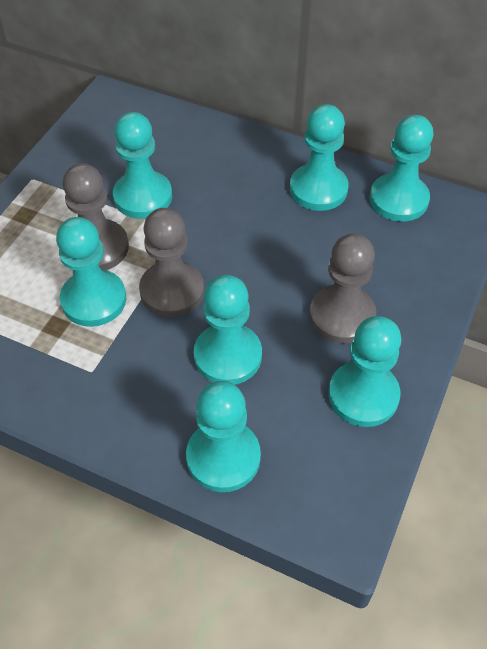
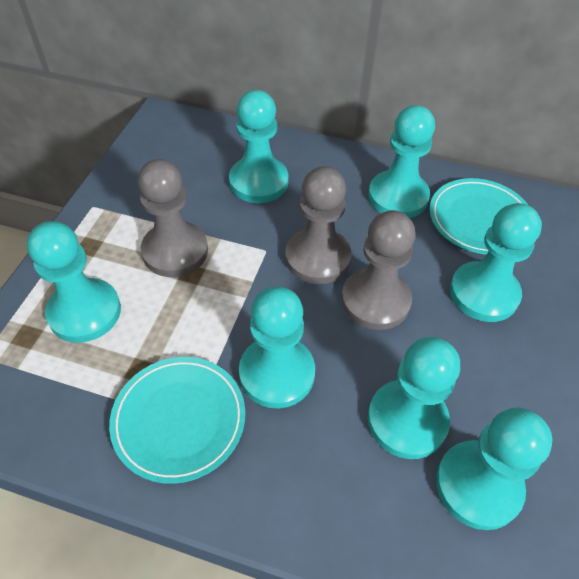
turquoise plate: 0 -> 2

